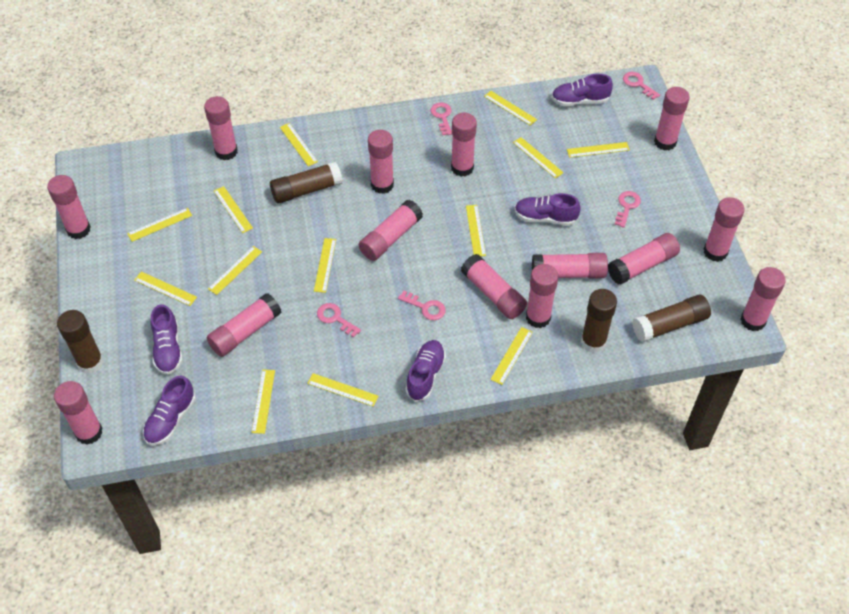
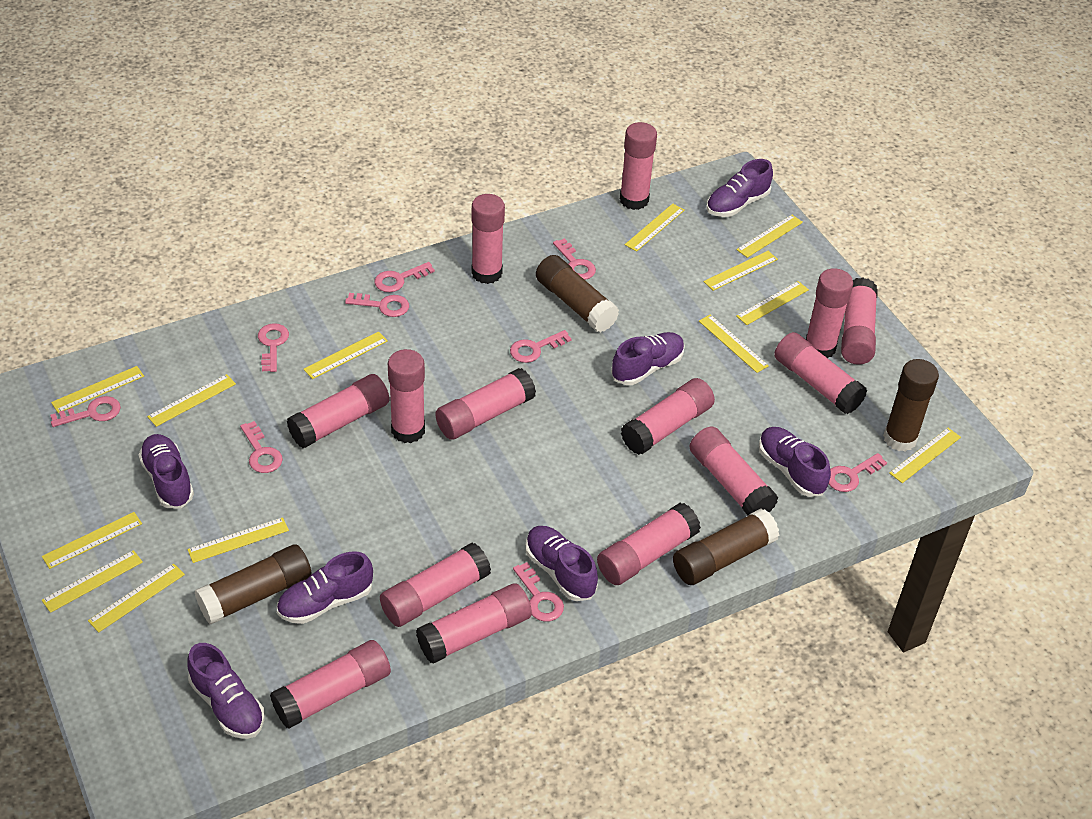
pink key: 5 -> 9
purple shoe: 5 -> 7

